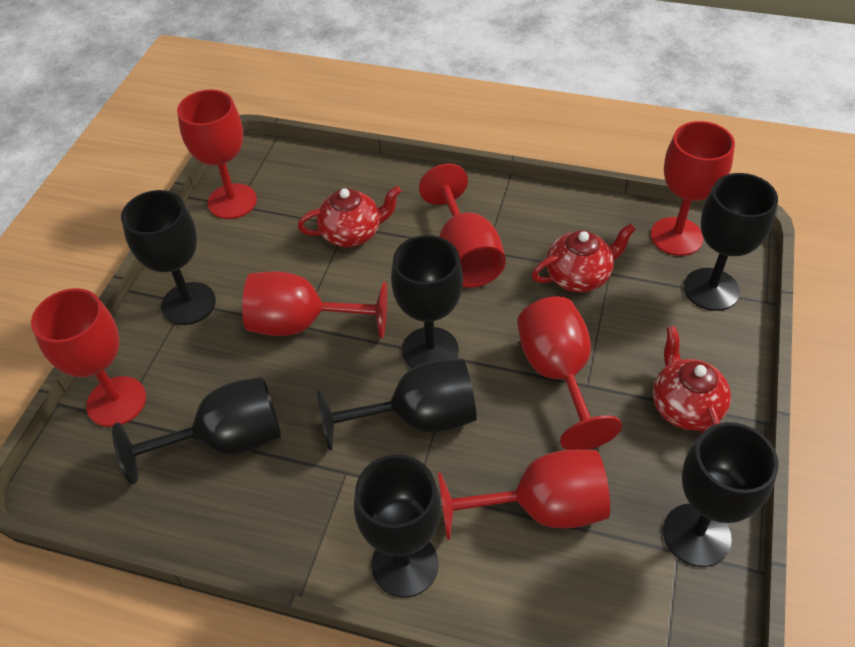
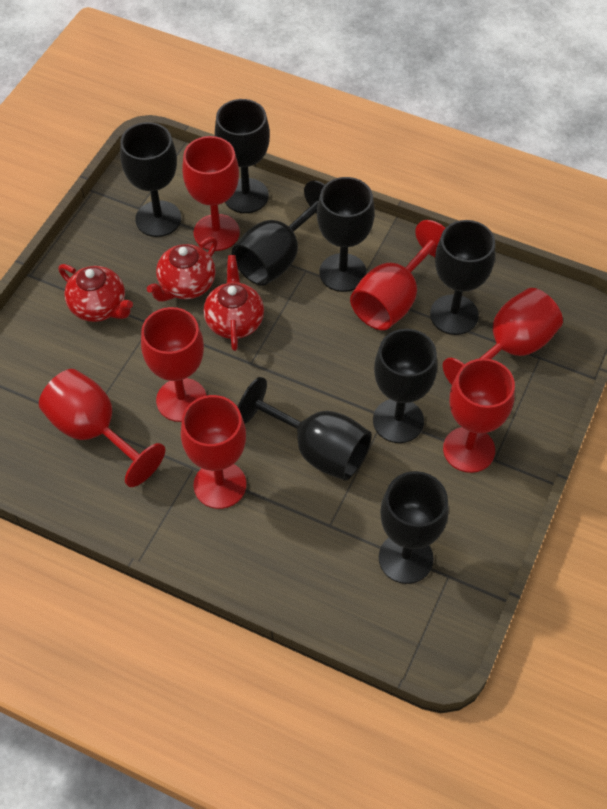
black goblet: 7 -> 8

